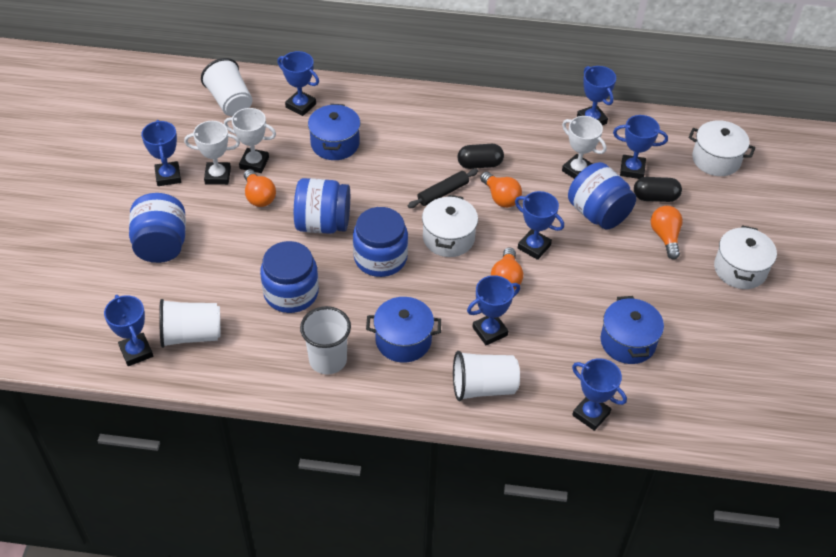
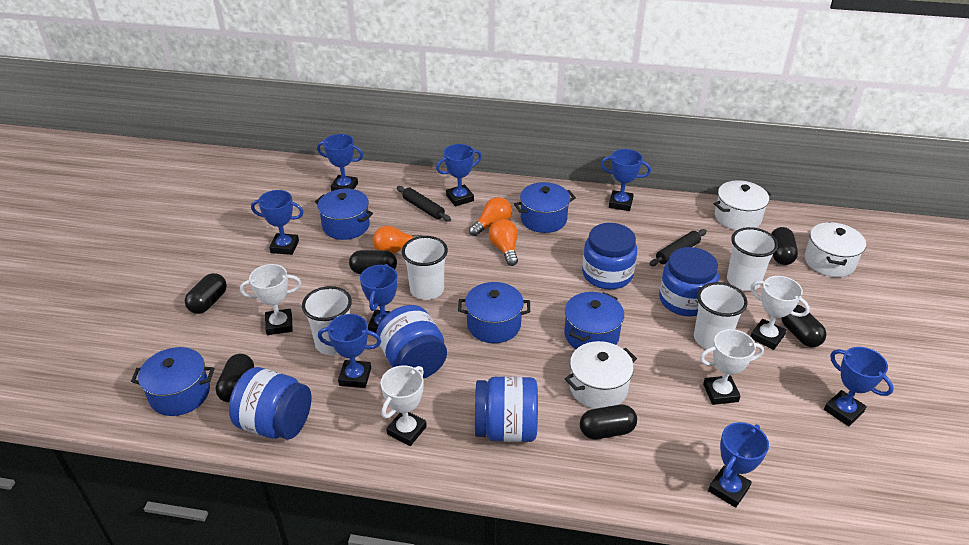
black capsule: 2 -> 6
black rolling pin: 1 -> 2
blue pot: 3 -> 5
orange light bulb: 4 -> 3
white trophy: 3 -> 4

